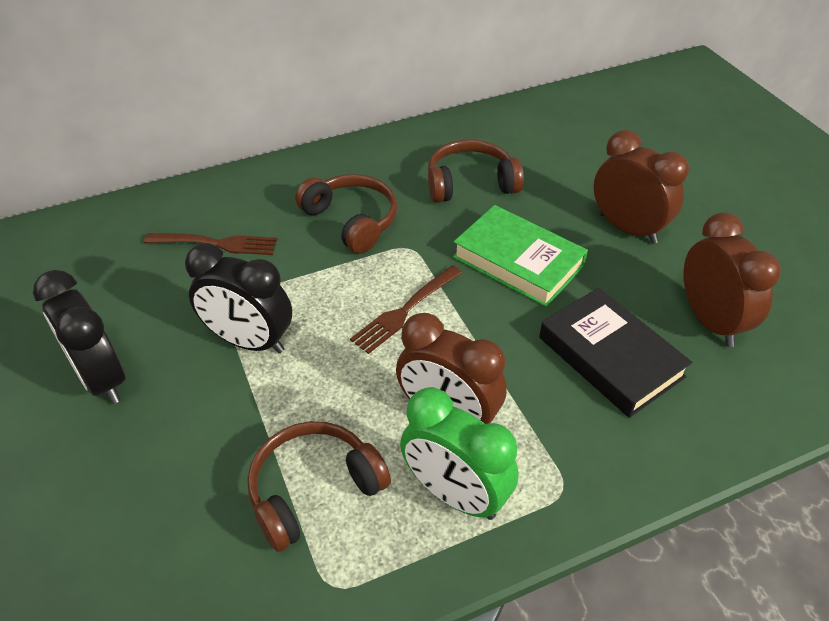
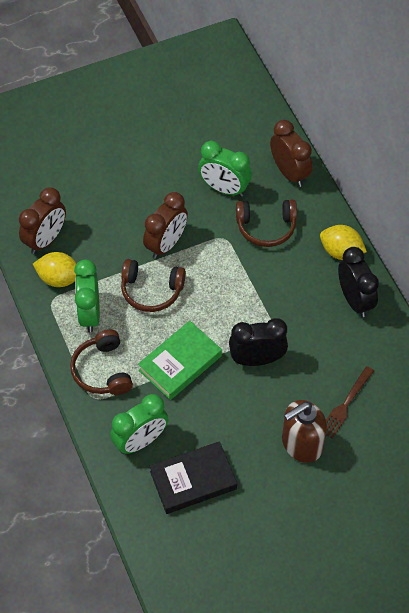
brown fork: 2 -> 1
brown soap dispenser: 0 -> 1
green clock: 1 -> 3
yellow lemon: 0 -> 2

